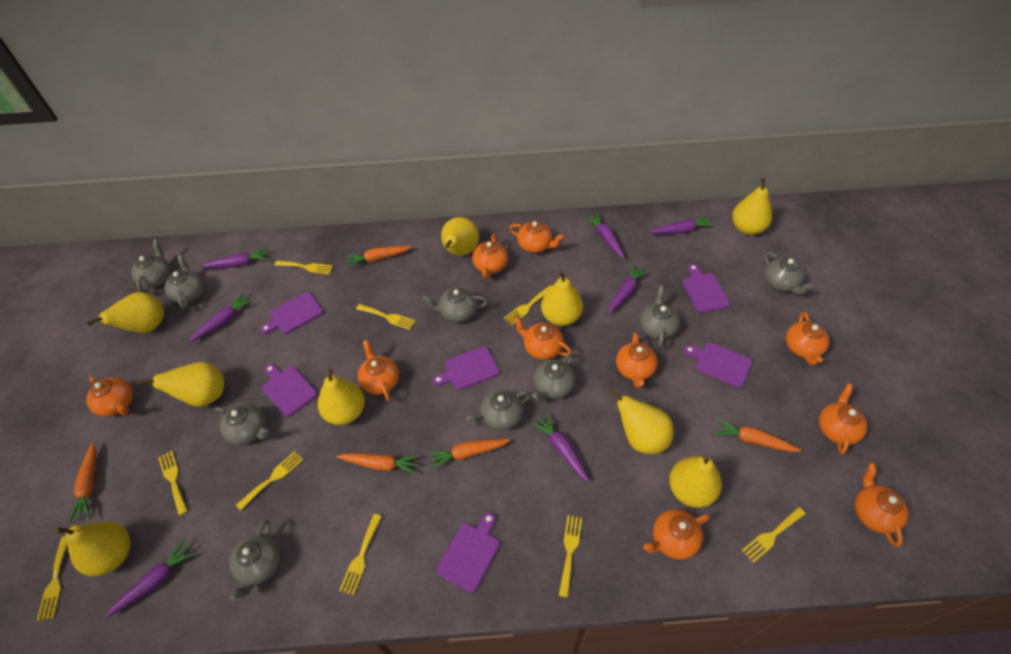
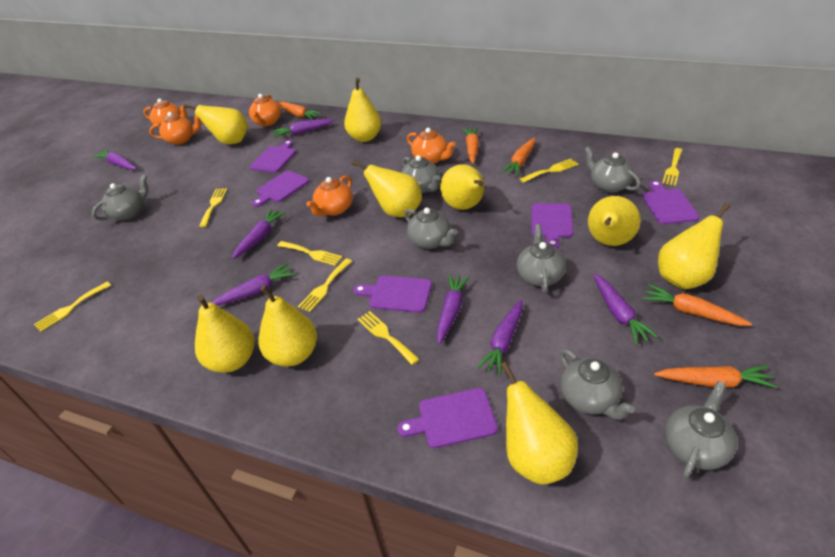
grey teapot: 9 -> 7
orange teapot: 10 -> 5
yellow fork: 9 -> 7

